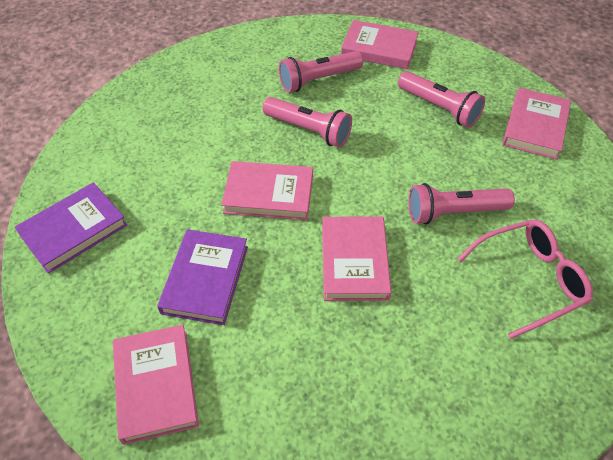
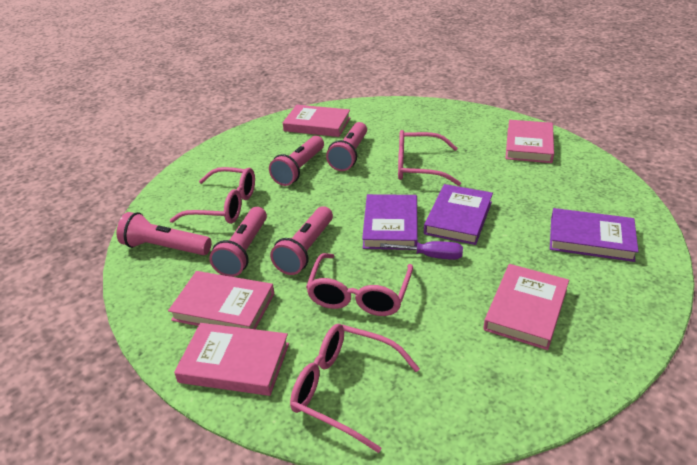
pink flashlight: 4 -> 5
pink glasses: 1 -> 4
purple book: 2 -> 3
purple screwdriver: 0 -> 1

